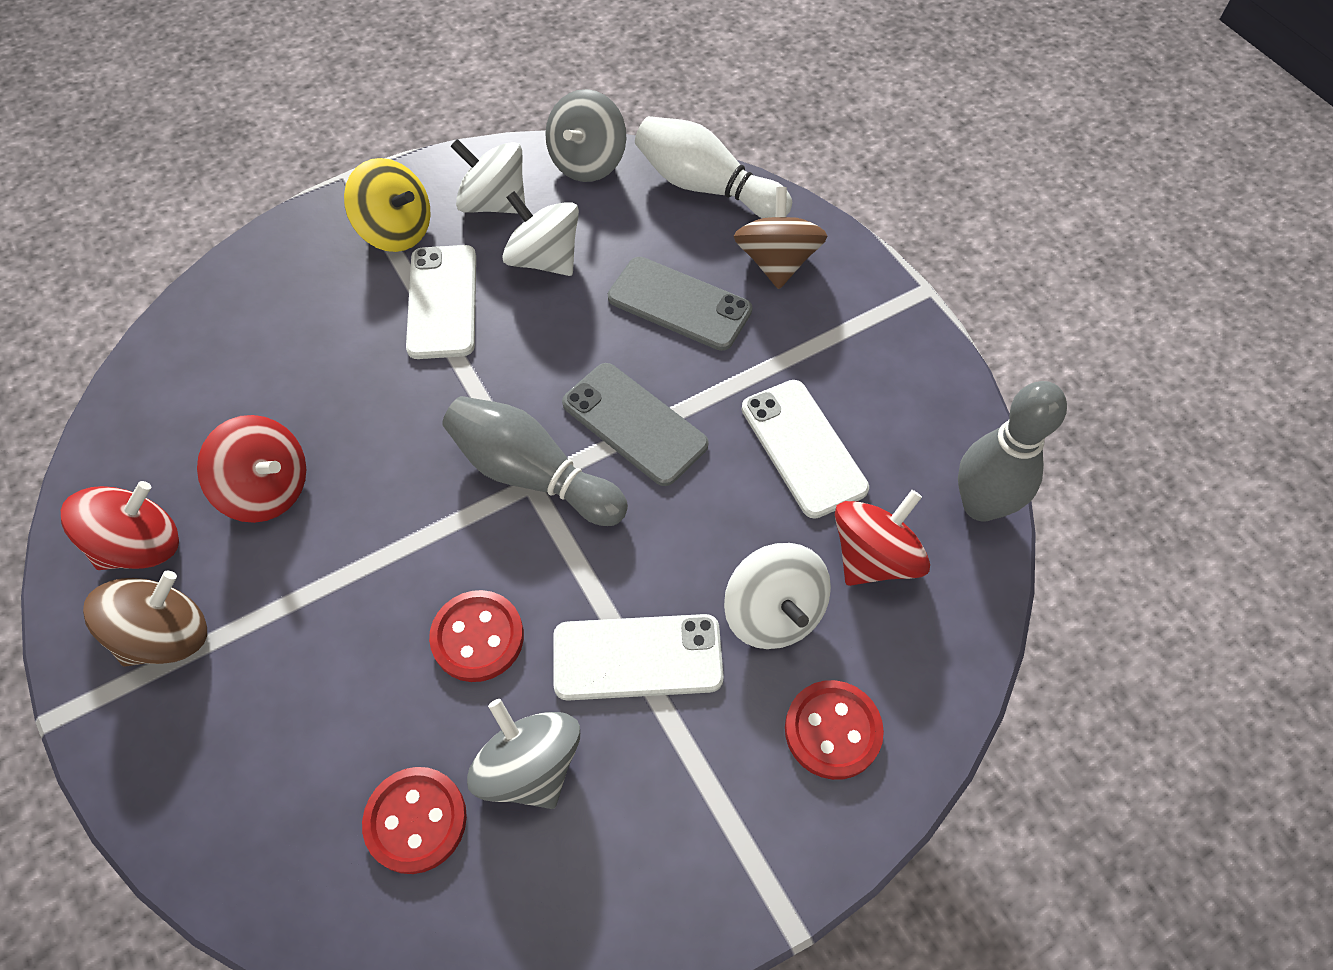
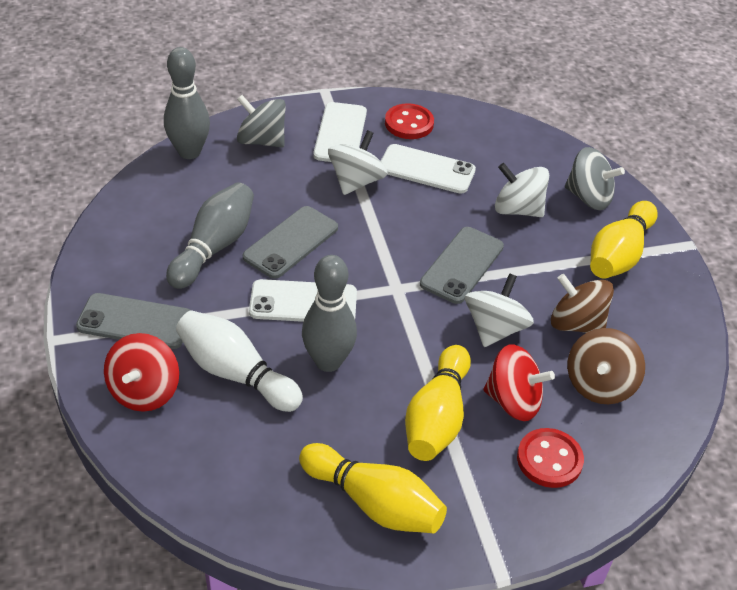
grey bowling pin: 2 -> 3
grey phone: 2 -> 3
red button: 3 -> 2
red spinning top: 3 -> 2
yellow bowling pin: 0 -> 3
yellow spinning top: 1 -> 0

